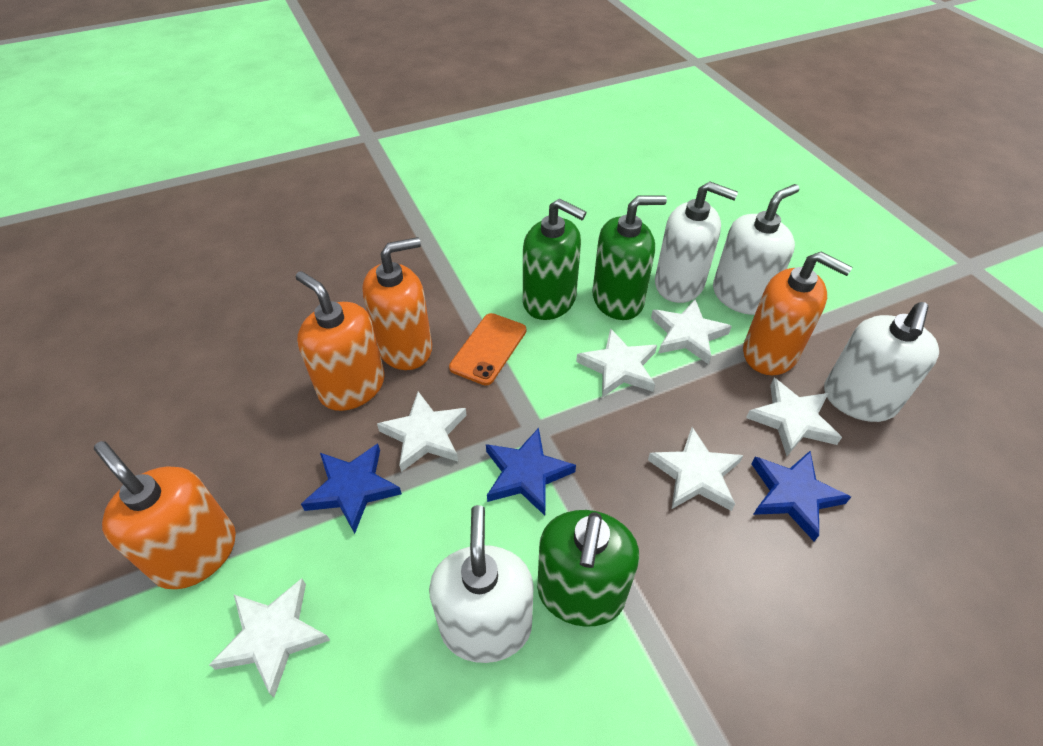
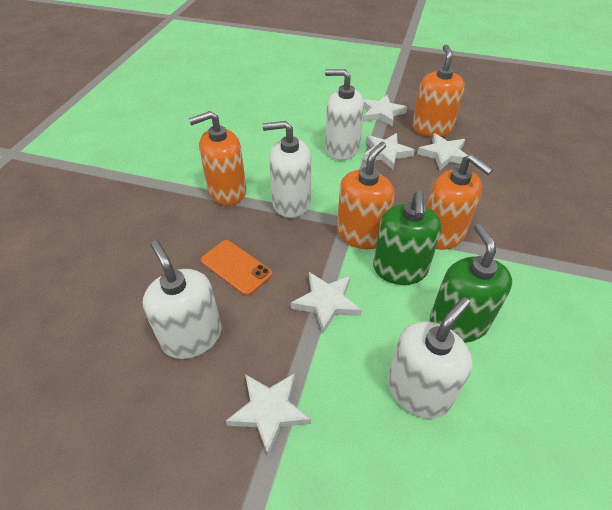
blue star: 3 -> 0
green soap dispenser: 3 -> 2
white star: 6 -> 5

